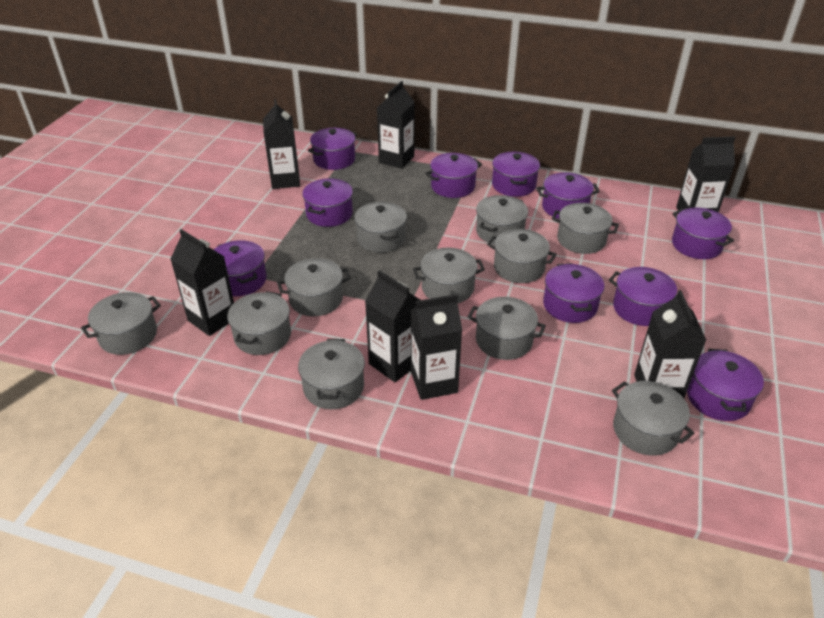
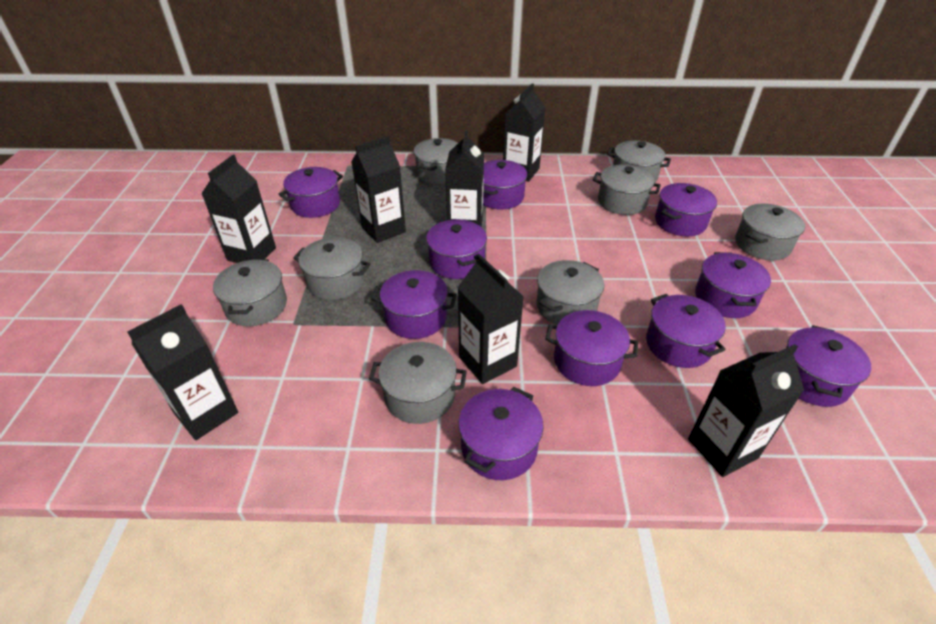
grey pot: 11 -> 8

